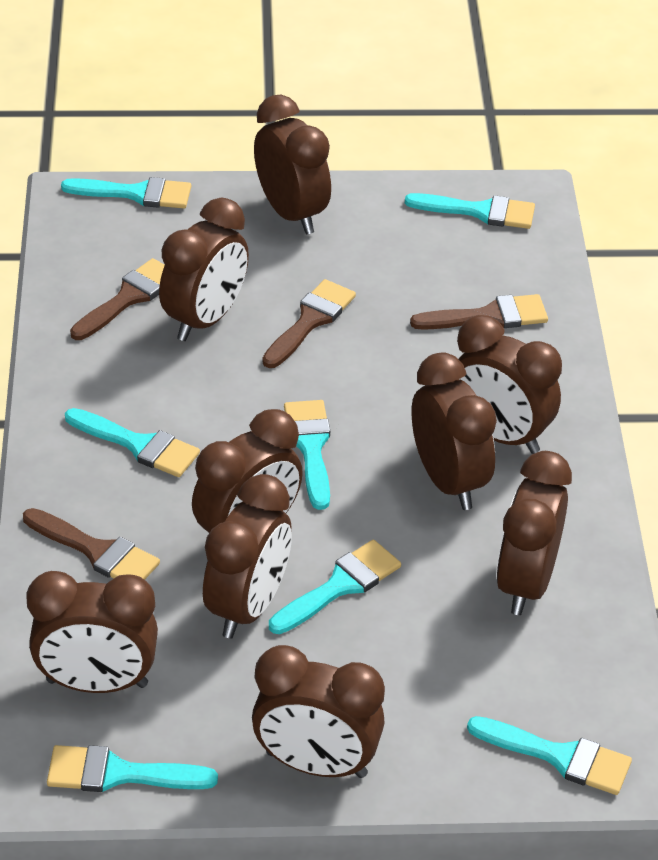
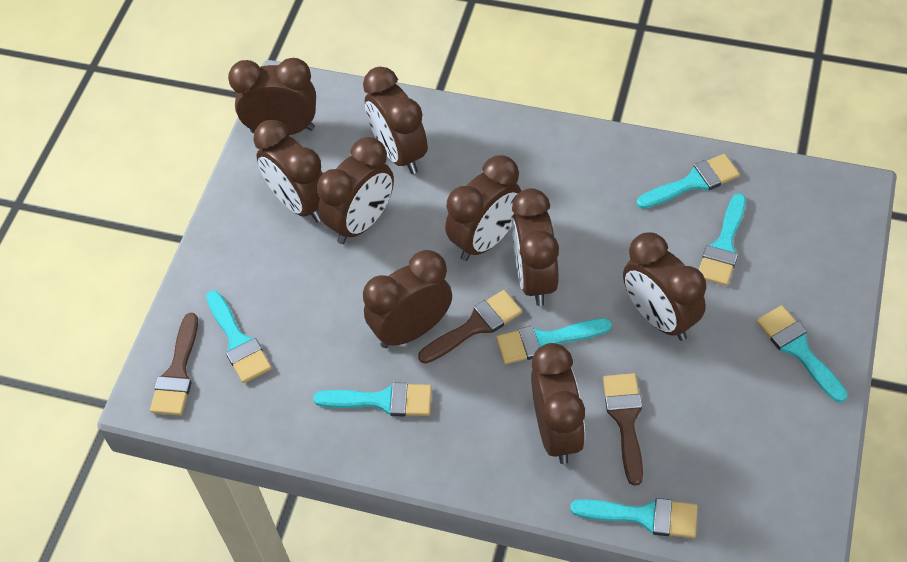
brown brush: 4 -> 3

